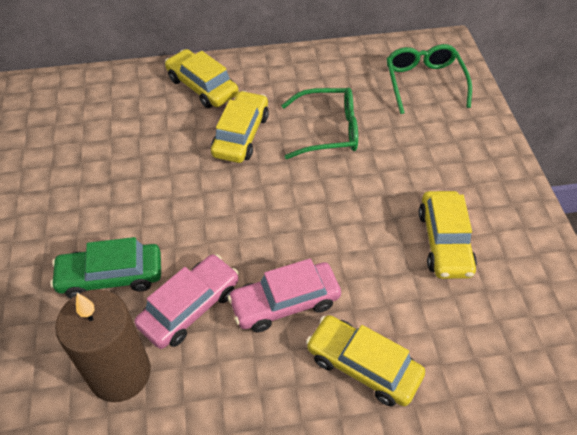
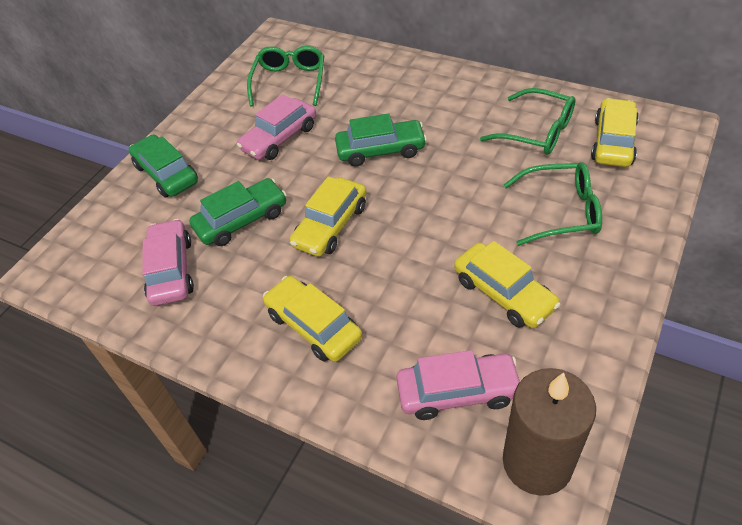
green car: 1 -> 3
green glasses: 2 -> 3
pink car: 2 -> 3

